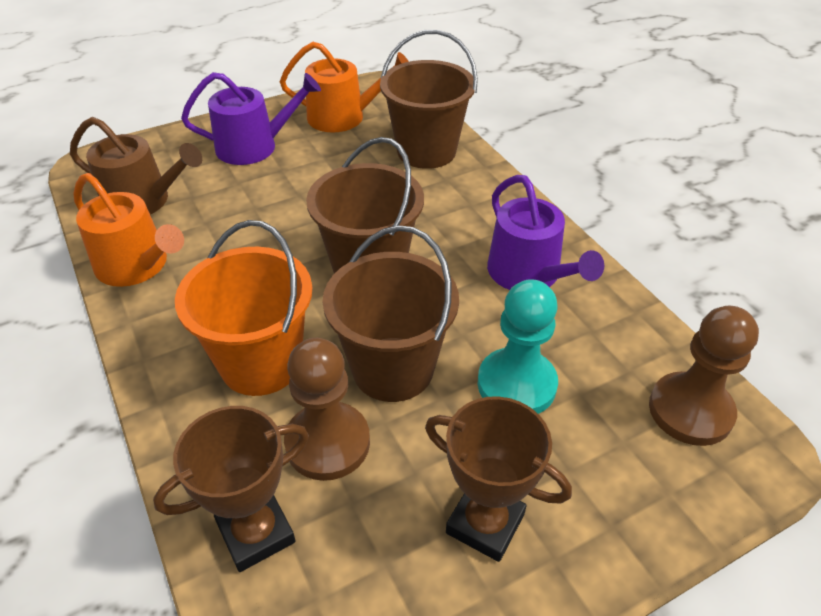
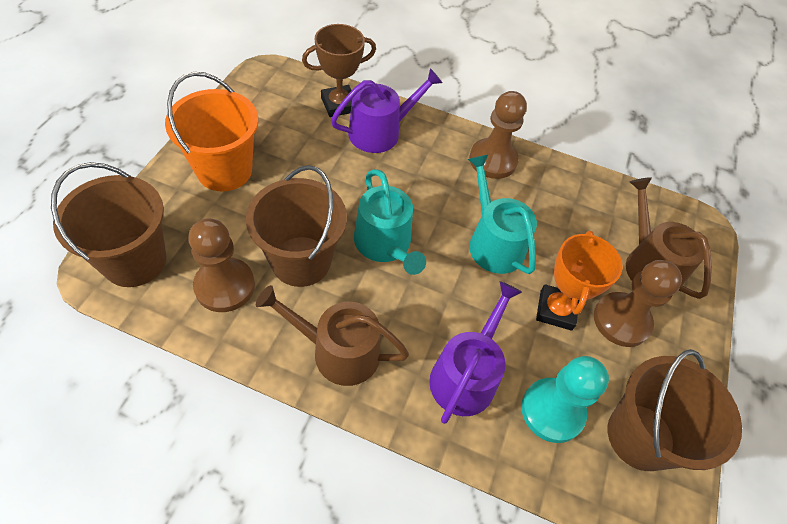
brown pawn: 2 -> 3
brown trophy: 2 -> 1
brown watering can: 1 -> 2
orange trophy: 0 -> 1
orange watering can: 2 -> 0
turquoise watering can: 0 -> 2

